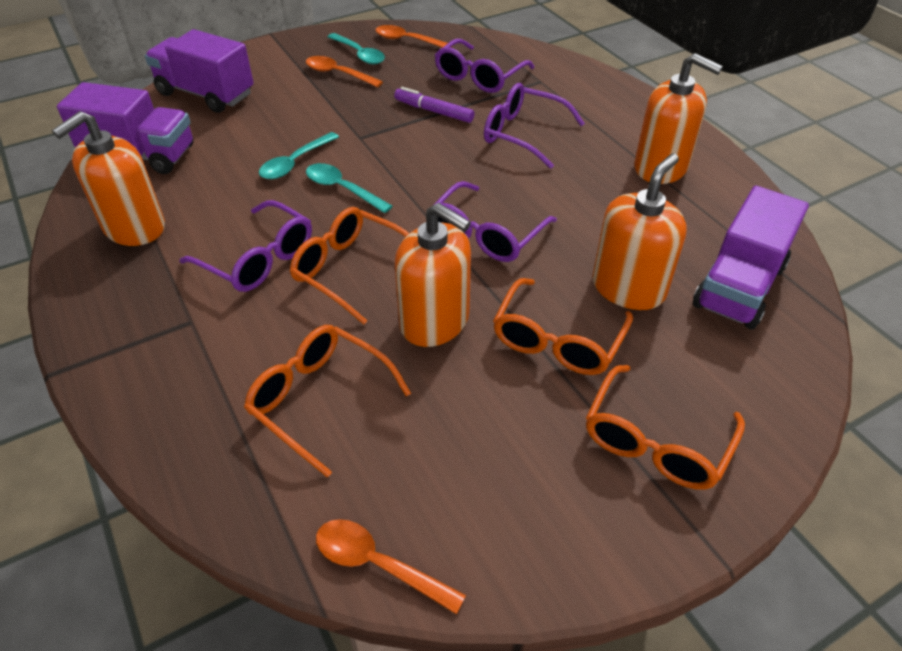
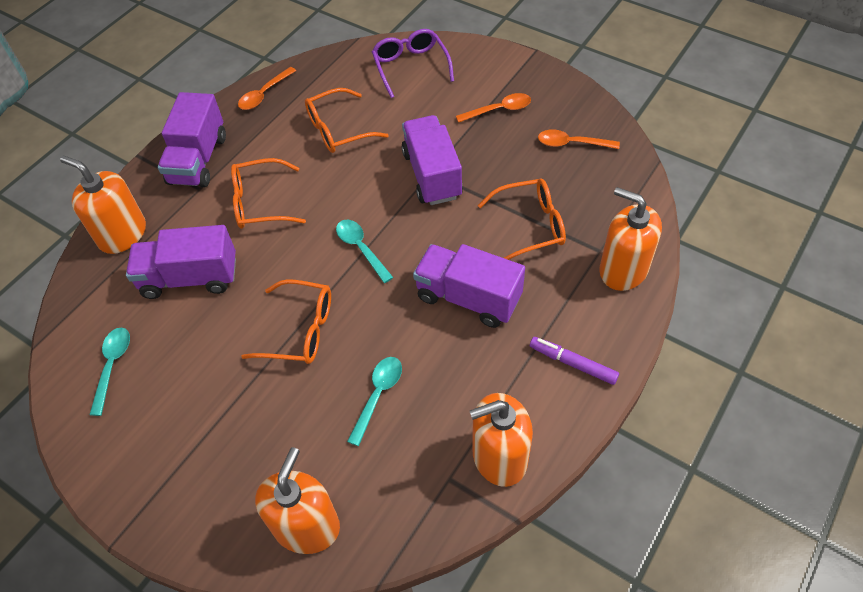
purple glasses: 4 -> 1
purple truck: 3 -> 4

